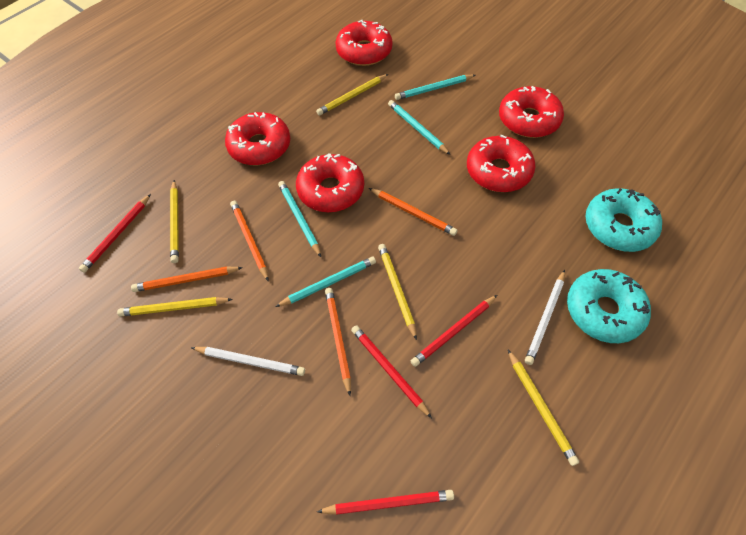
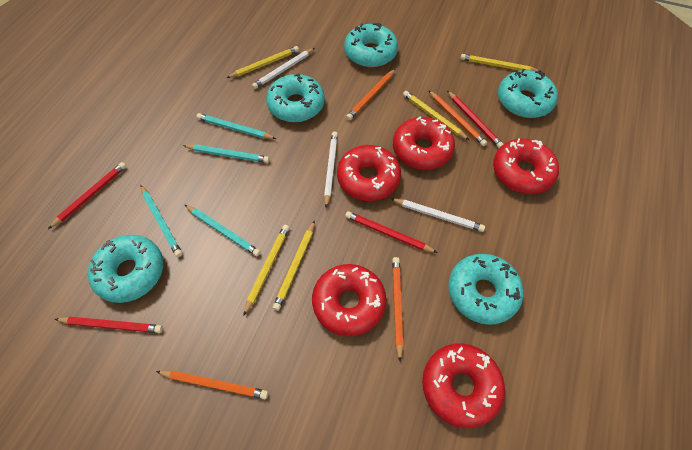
turquoise donut: 2 -> 5
white pencil: 2 -> 3

